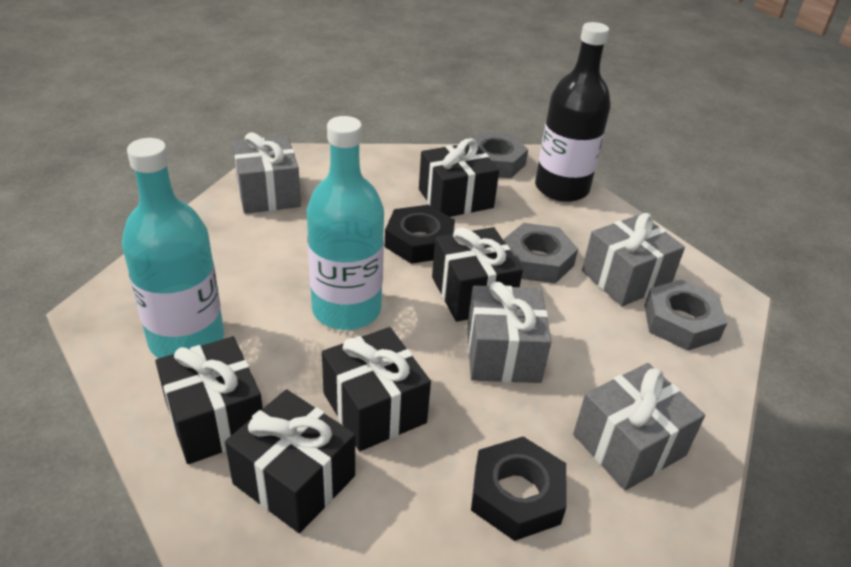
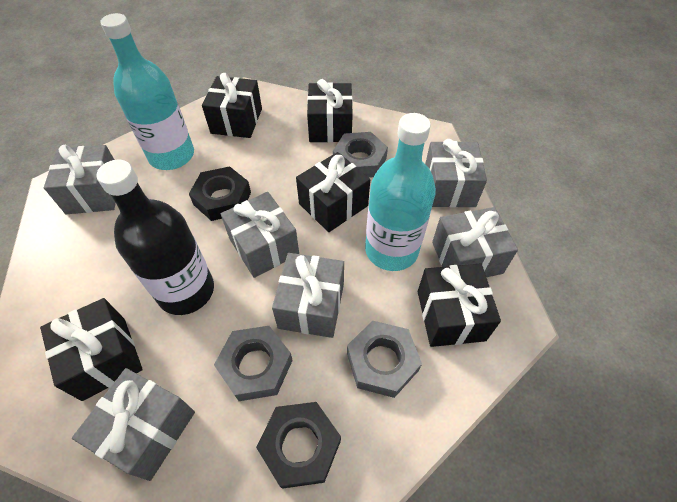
grey gift: 4 -> 6

